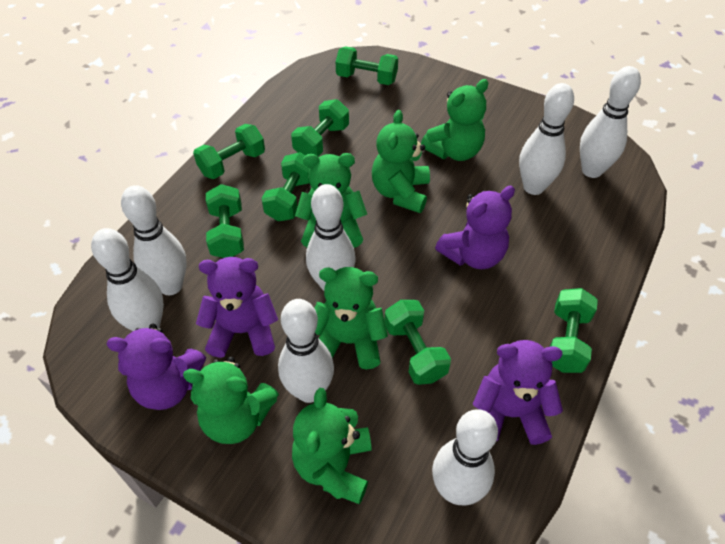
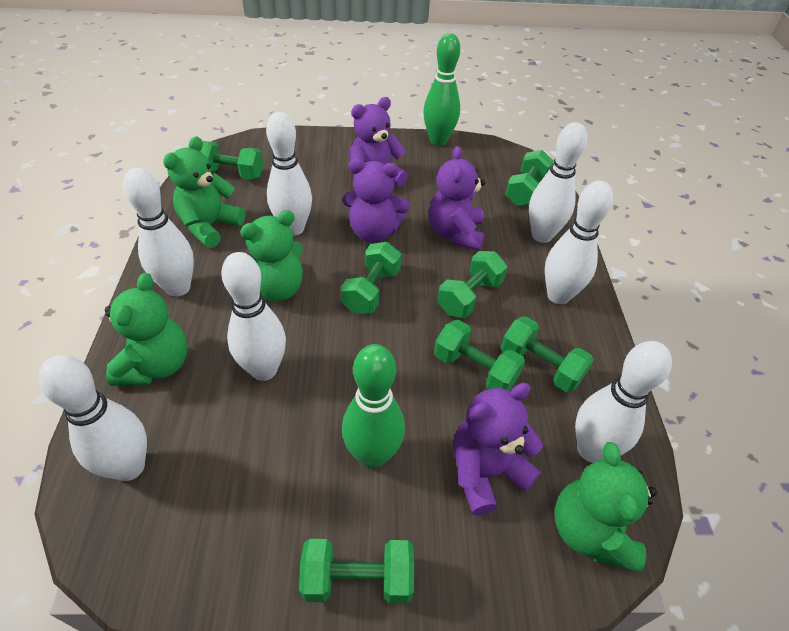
green bowling pin: 0 -> 2
green teddy bear: 6 -> 4

